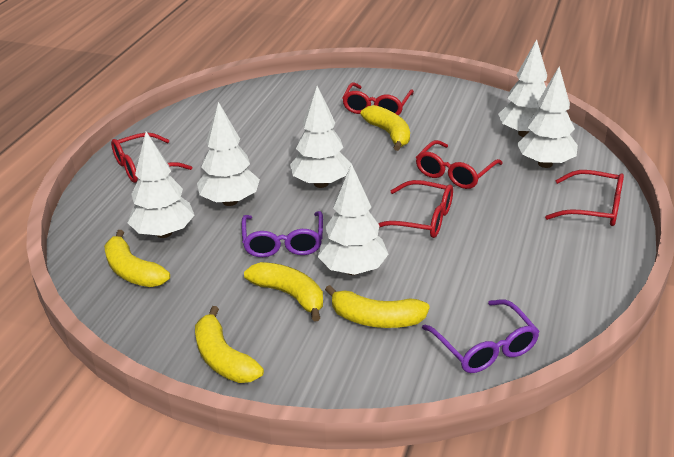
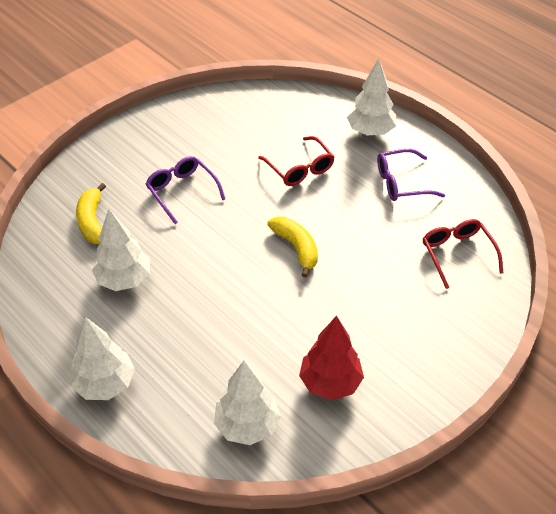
red glasses: 5 -> 2
red tree: 0 -> 1
white tree: 6 -> 4
yellow banana: 5 -> 2

